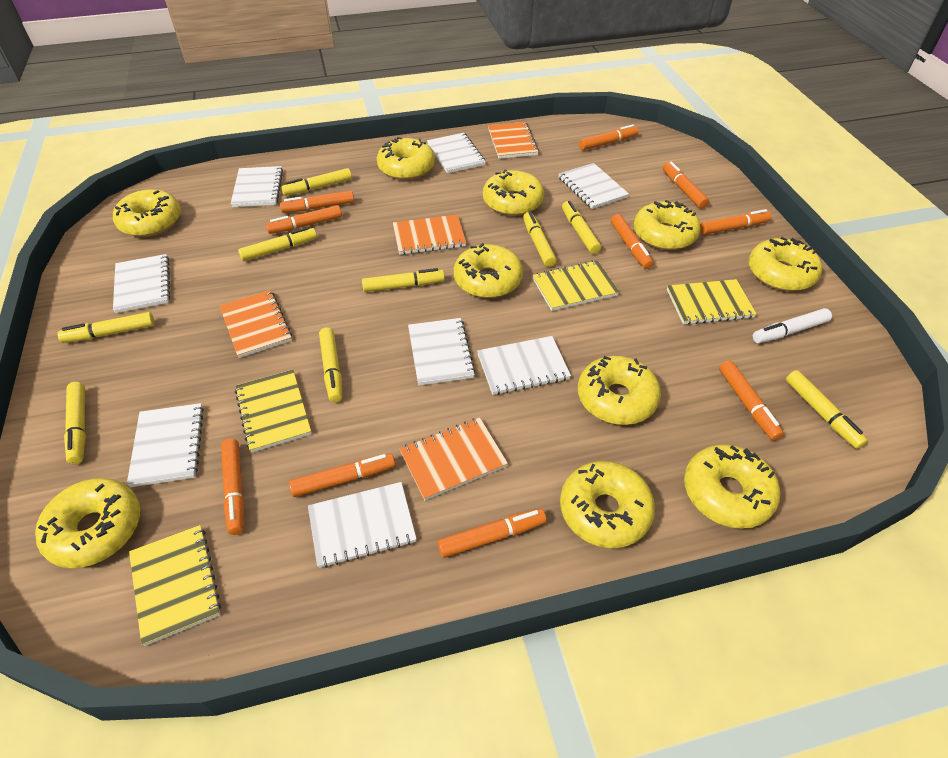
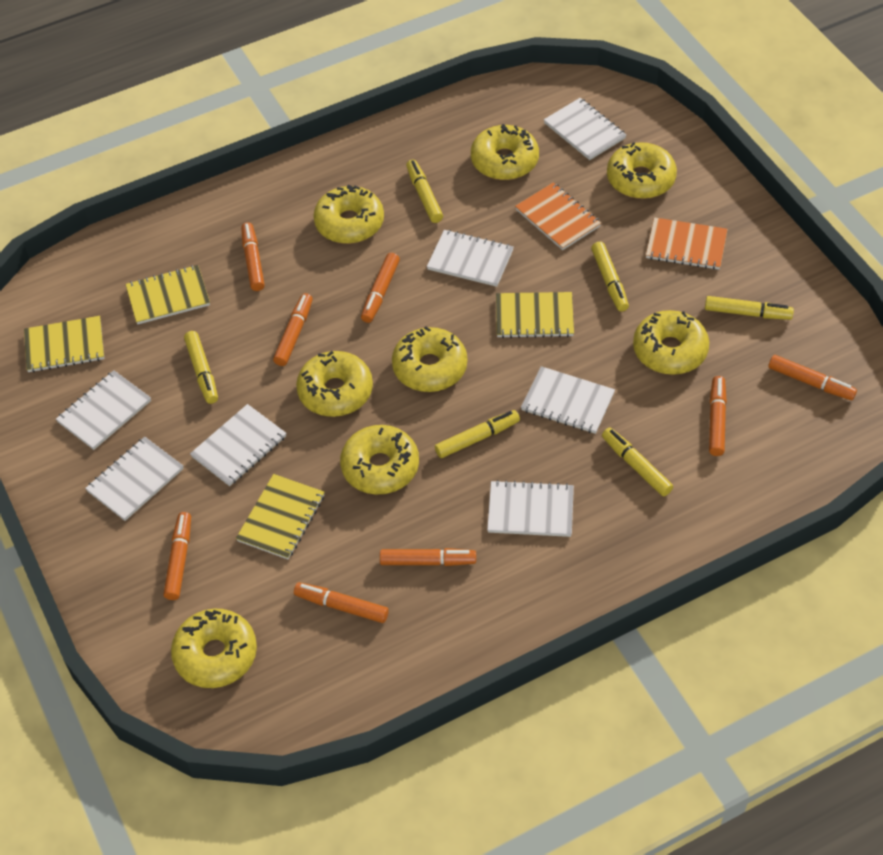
orange marker: 10 -> 8
orange notebook: 4 -> 2
white marker: 1 -> 0
white notebook: 8 -> 7
yellow donut: 10 -> 8
yellow marker: 9 -> 6

